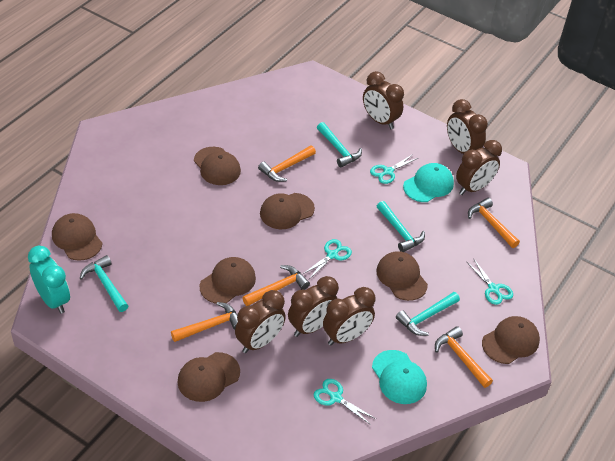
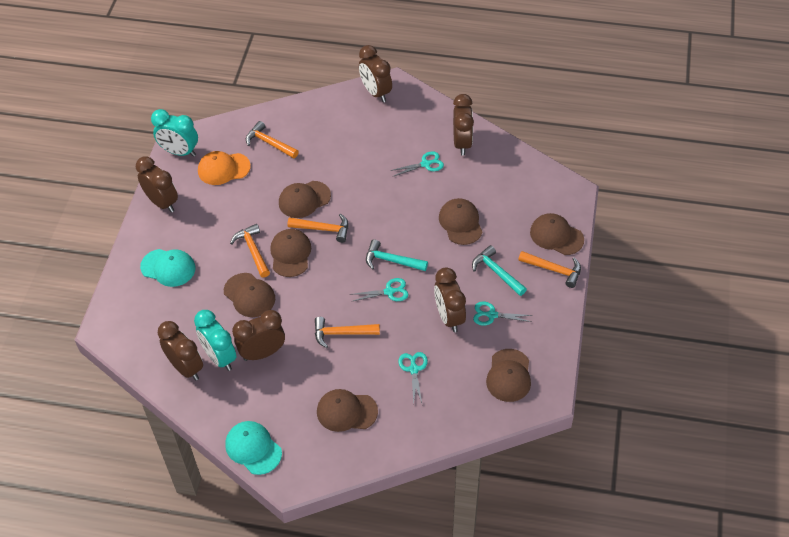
orange cap: 0 -> 1
turquoise clock: 1 -> 2
turquoise hammer: 4 -> 2

